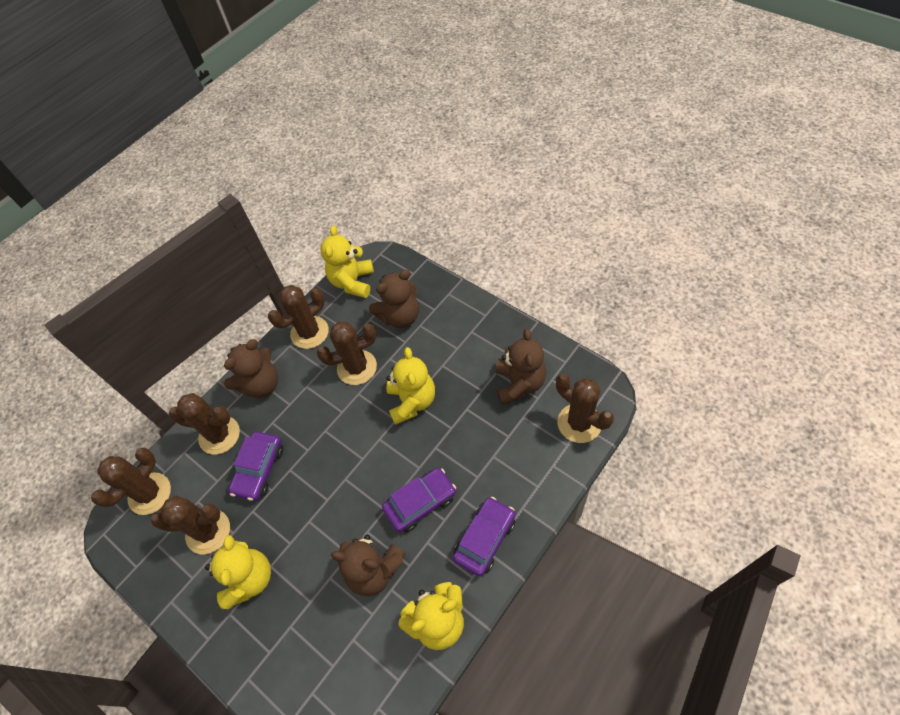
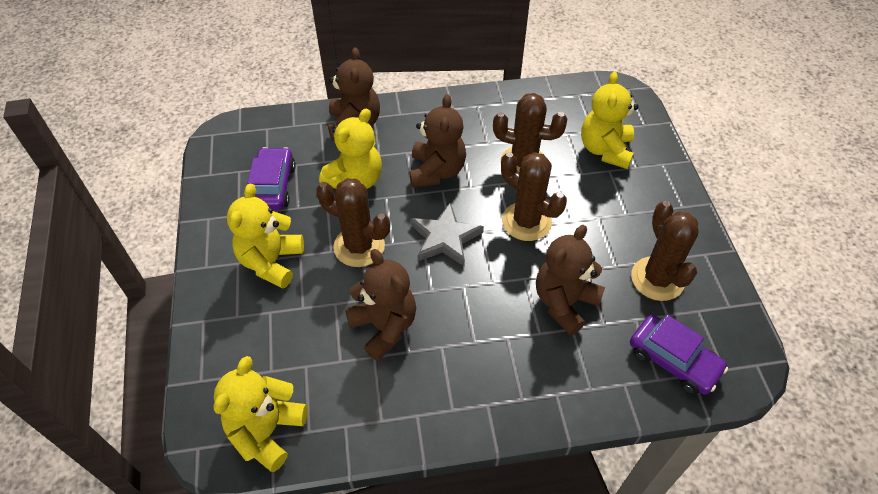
brown cactus: 6 -> 4
grey star: 0 -> 1
purple car: 3 -> 2

